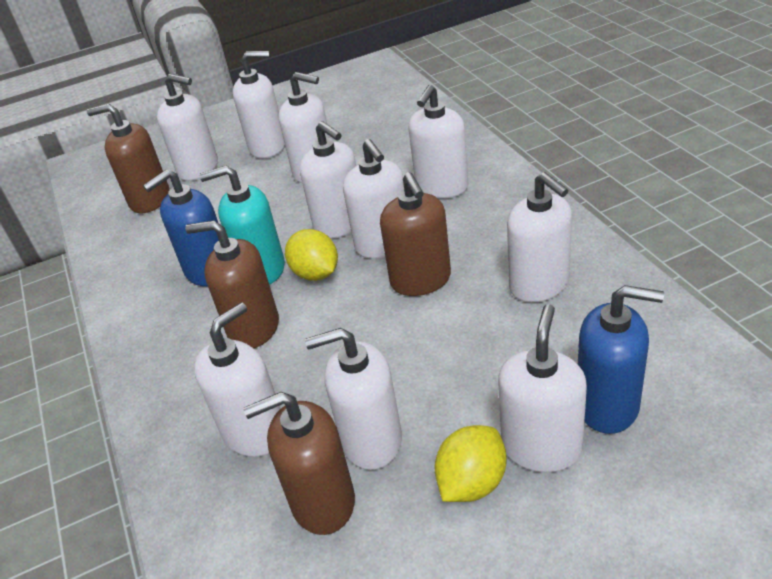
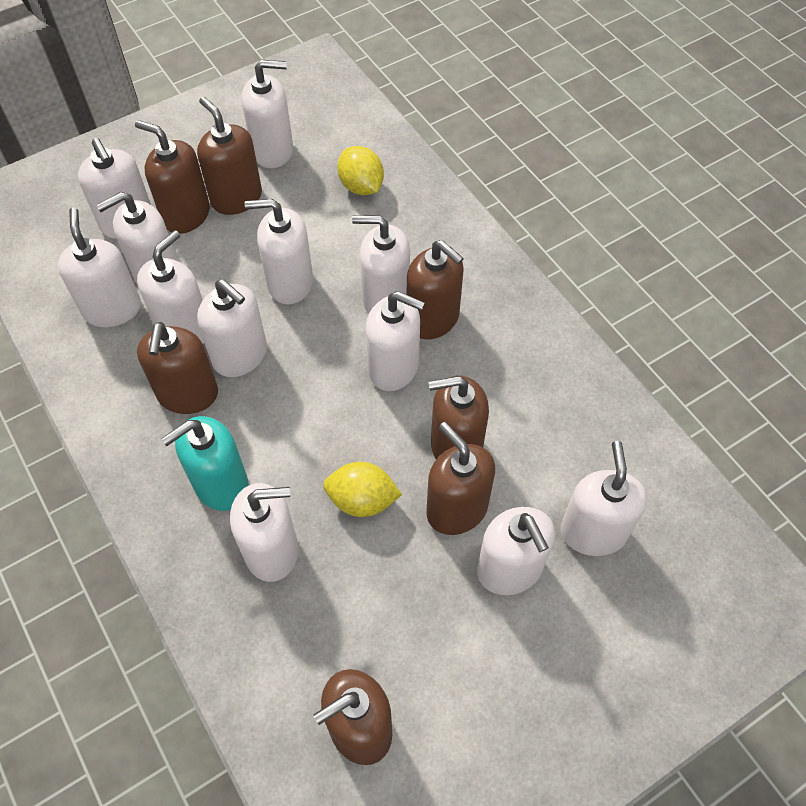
blue soap dispenser: 2 -> 0
brown soap dispenser: 4 -> 7
white soap dispenser: 10 -> 12

